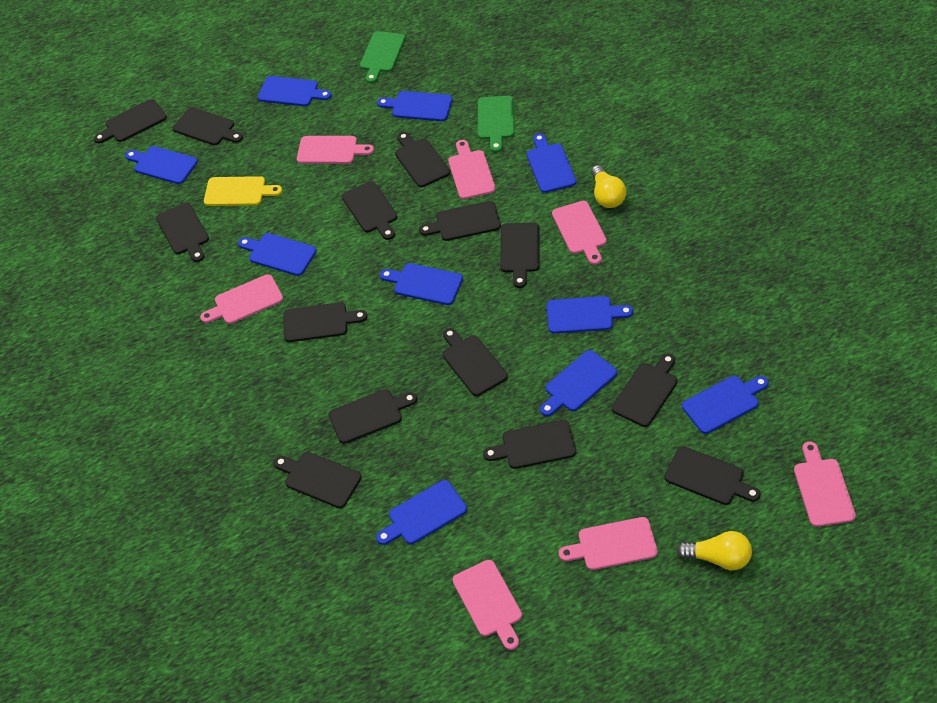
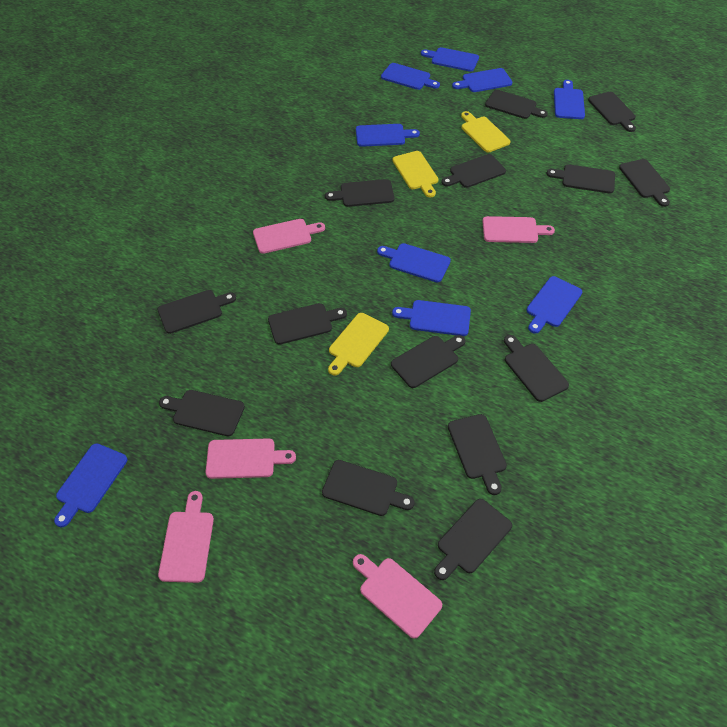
blue cutting board: 10 -> 9
green cutting board: 2 -> 0
pink cutting board: 7 -> 5
yellow cutting board: 1 -> 3
yellow light bulb: 2 -> 0

